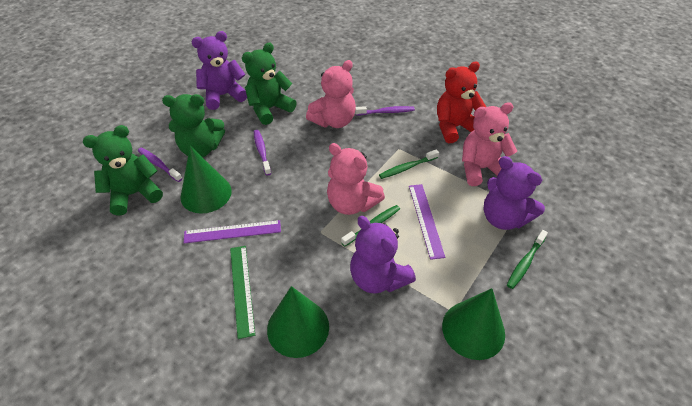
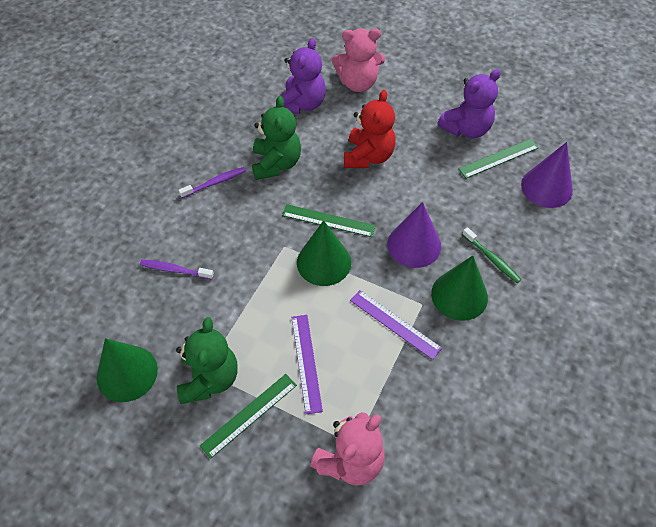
green ruler: 1 -> 3
green teddy bear: 3 -> 2
green toothbrush: 3 -> 1
pink teddy bear: 3 -> 2
purple cone: 0 -> 2
purple teddy bear: 3 -> 2
purple toothbrush: 3 -> 2

